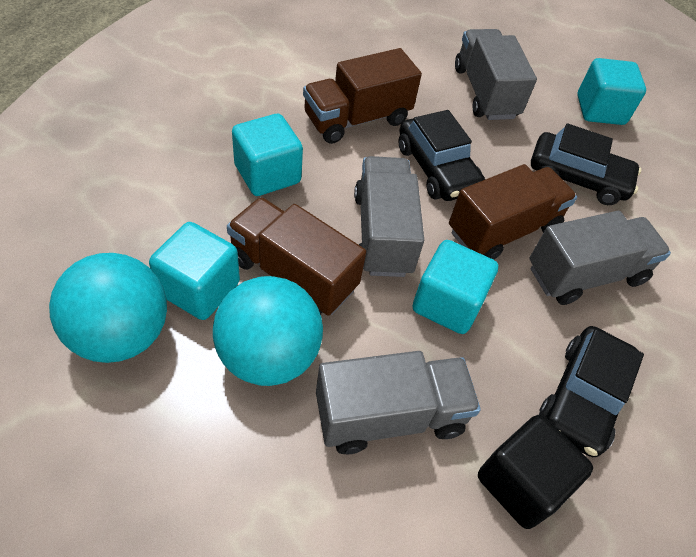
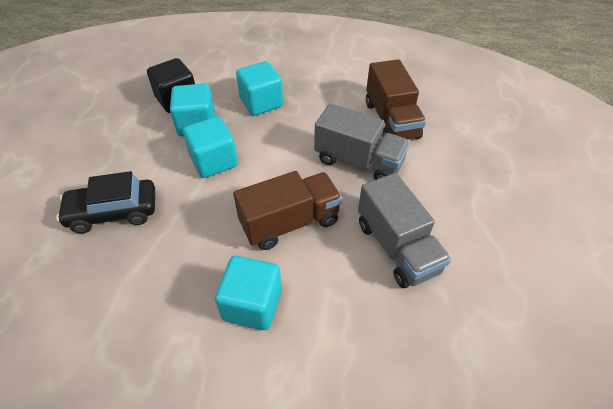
black car: 3 -> 1
brown truck: 3 -> 2
grey truck: 4 -> 2
turquoise ball: 2 -> 0

